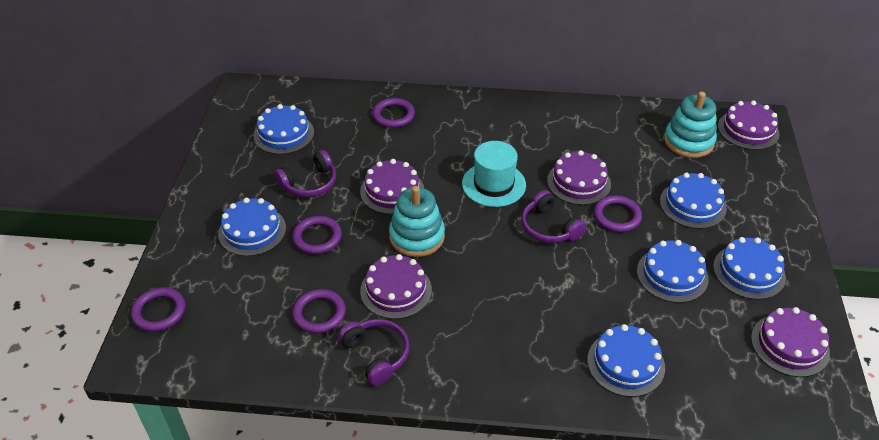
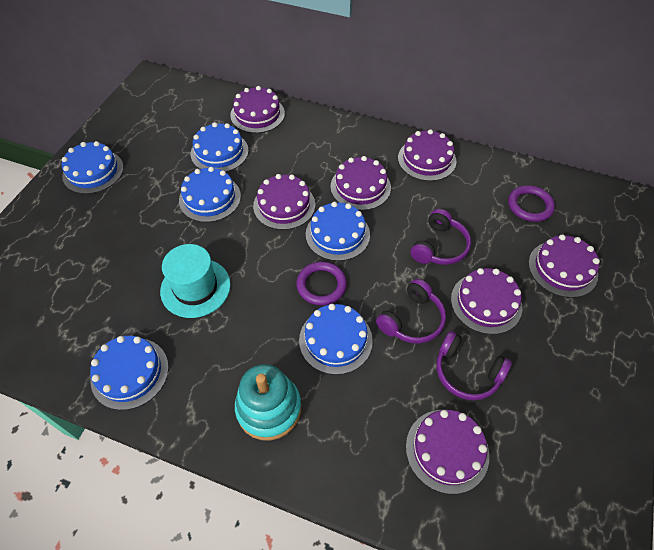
purple cake: 5 -> 7
purple ring: 5 -> 2
turquoise stacking toy: 2 -> 1

